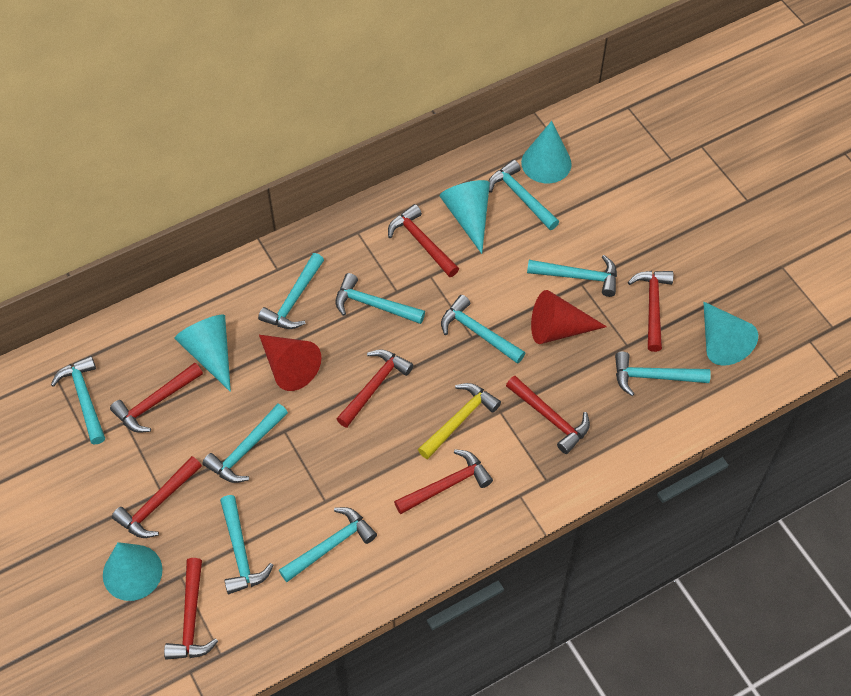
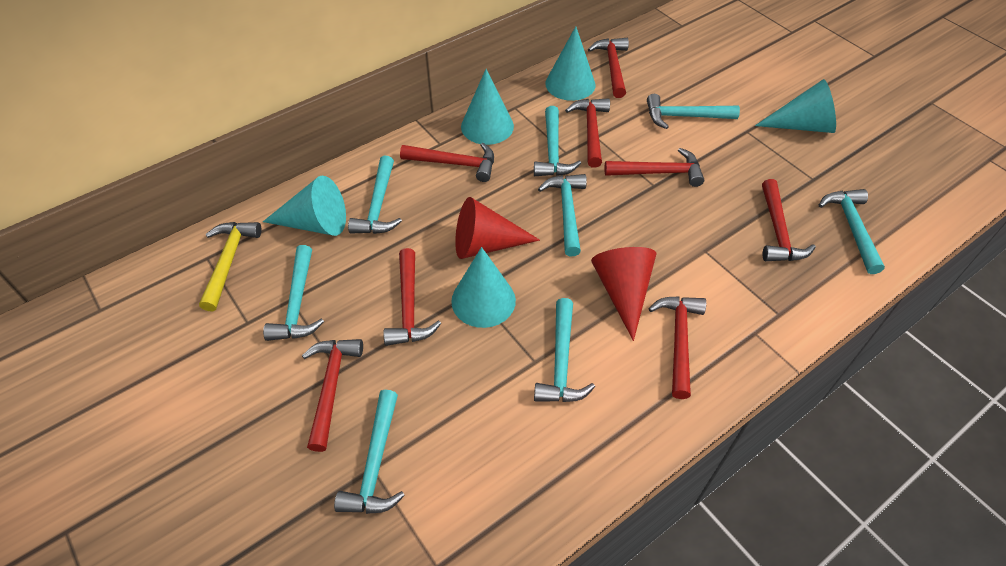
turquoise hammer: 10 -> 8

